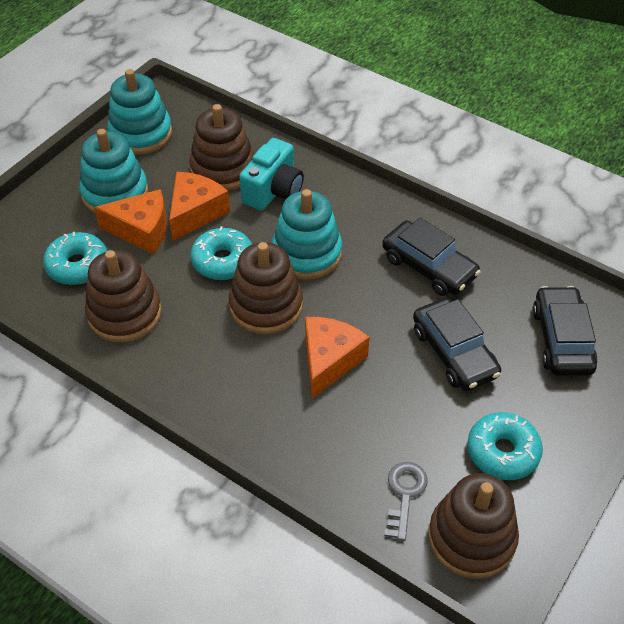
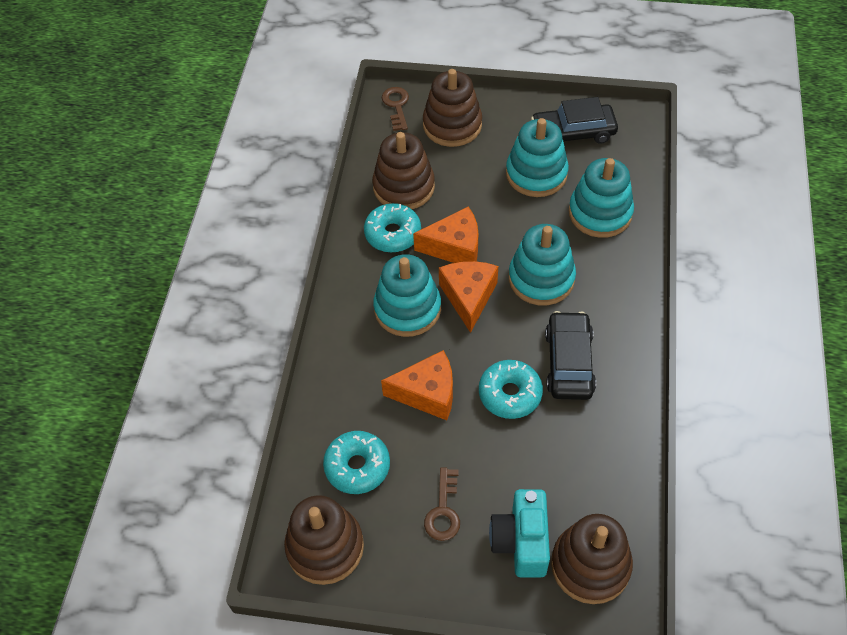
black car: 3 -> 2
brown key: 0 -> 2
grey key: 1 -> 0
turquoise stacking toy: 3 -> 4

